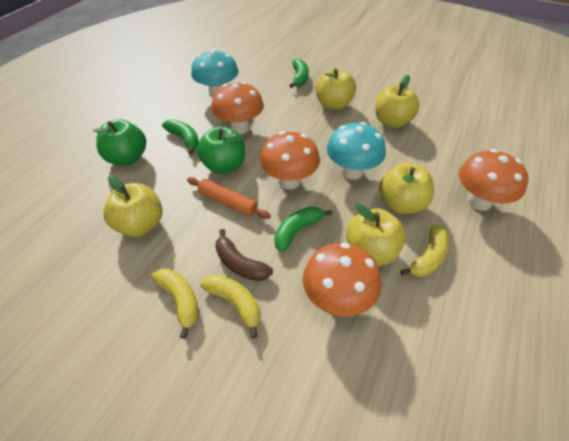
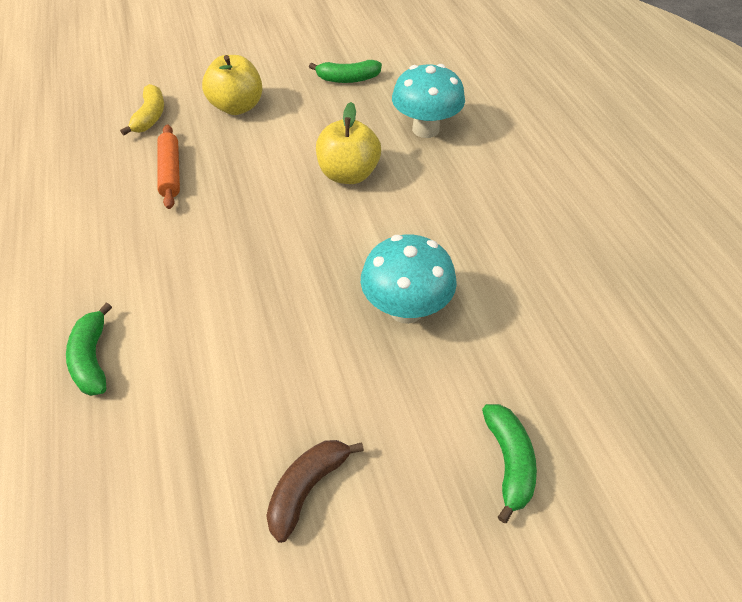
green apple: 2 -> 0
orange mushroom: 4 -> 0
yellow apple: 5 -> 2
yellow banana: 3 -> 1

